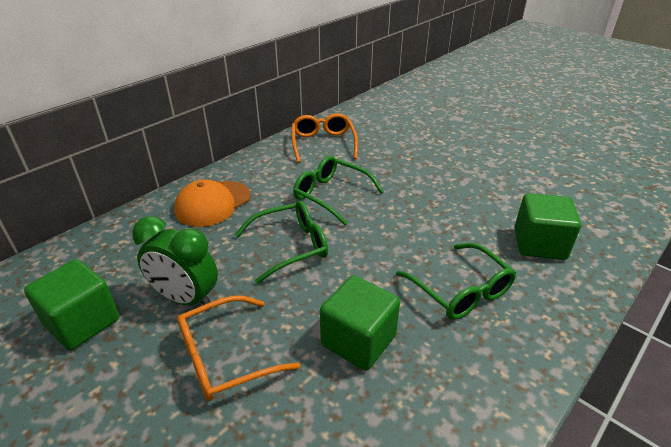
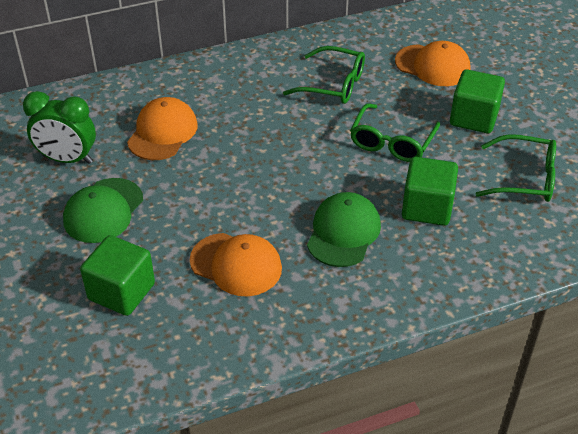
green cap: 0 -> 2
orange cap: 1 -> 3
orange glasses: 2 -> 0

